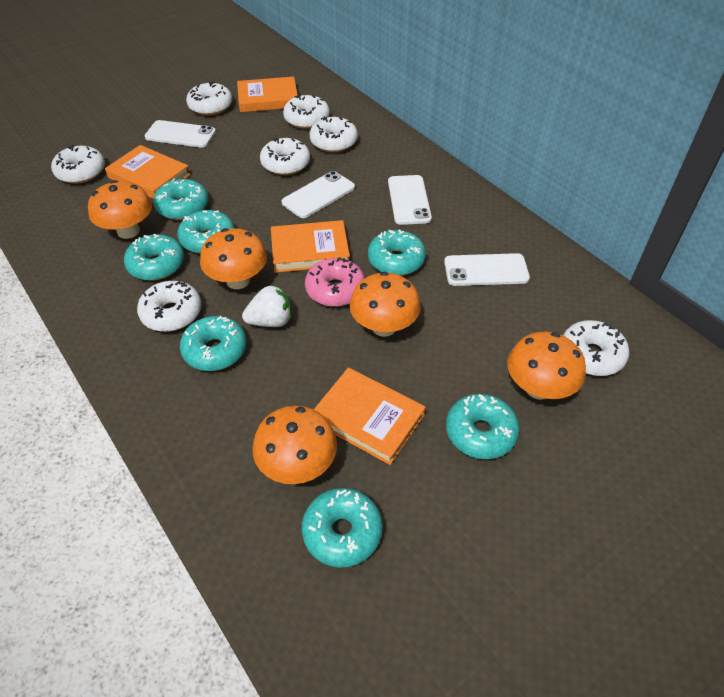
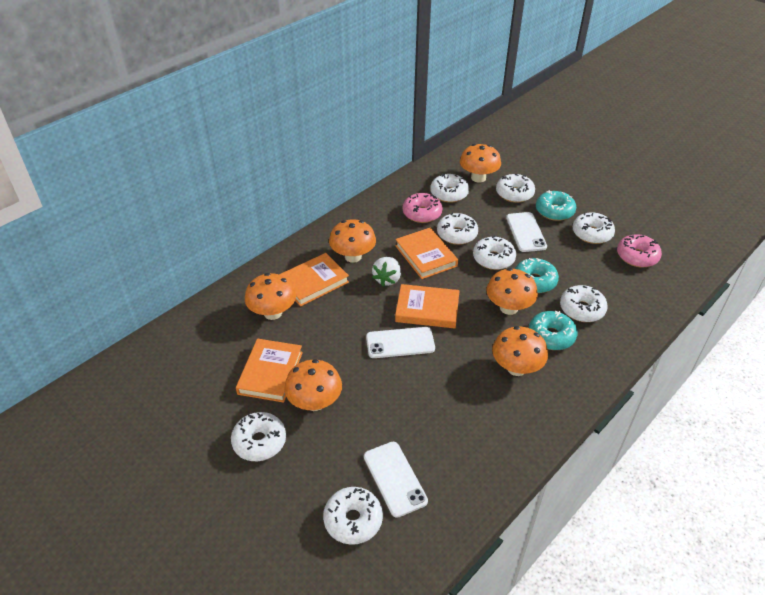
orange mushroom: 5 -> 6
pink donut: 1 -> 2
turquoise donut: 7 -> 3
white donut: 7 -> 8
white phone: 4 -> 3

